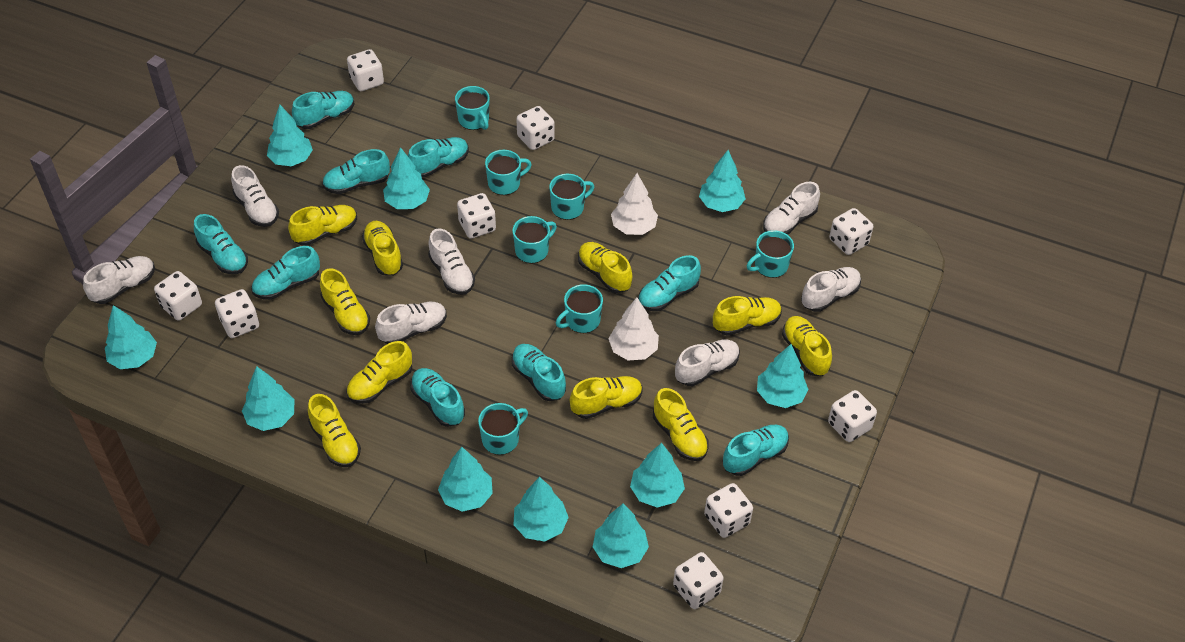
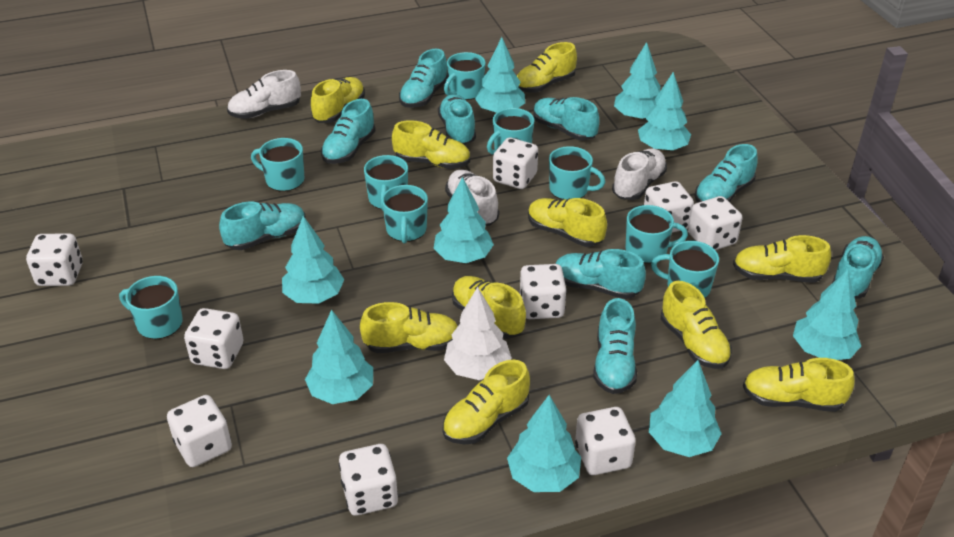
turquoise mug: 7 -> 9
turquoise tree: 10 -> 9
white shoe: 7 -> 3
white tree: 2 -> 1

